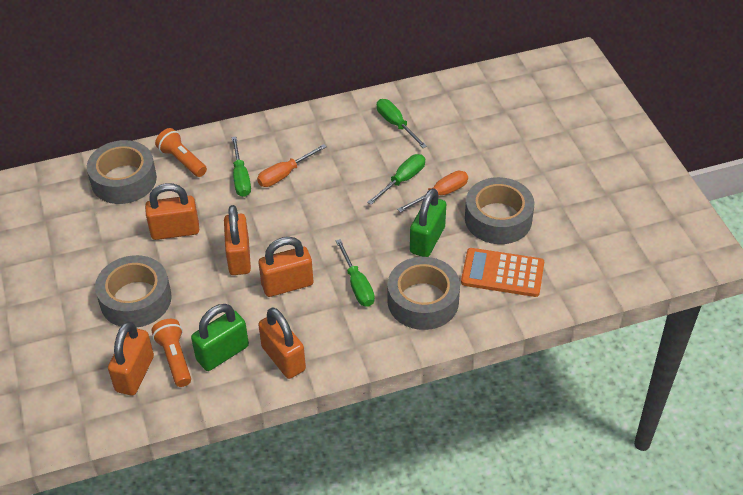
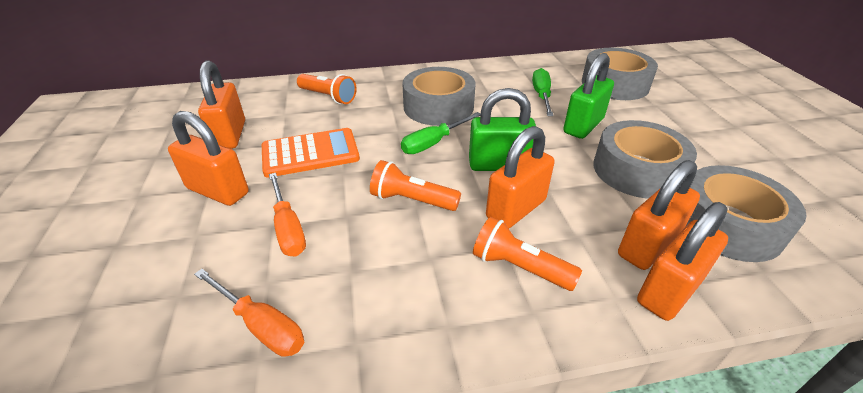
green screwdriver: 4 -> 2
orange flashlight: 2 -> 3

